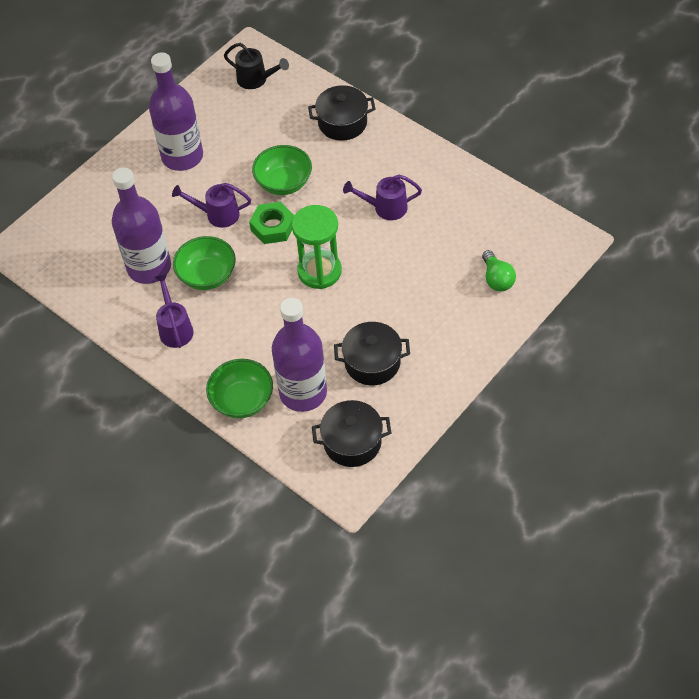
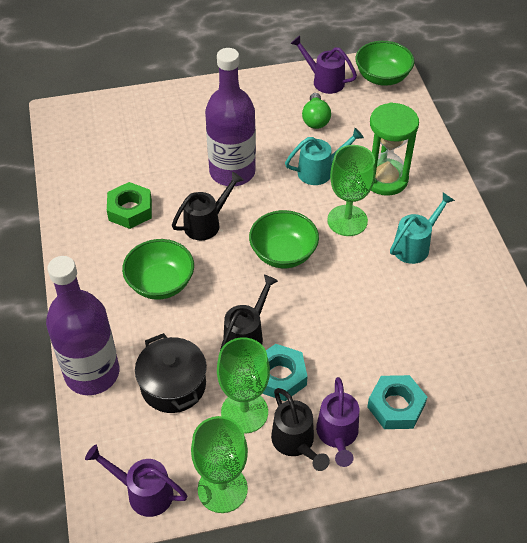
black pot: 3 -> 1
black watering can: 1 -> 3
green goblet: 0 -> 3
purple bottle: 3 -> 2
turquoise nut: 0 -> 2
turquoise watering can: 0 -> 2

